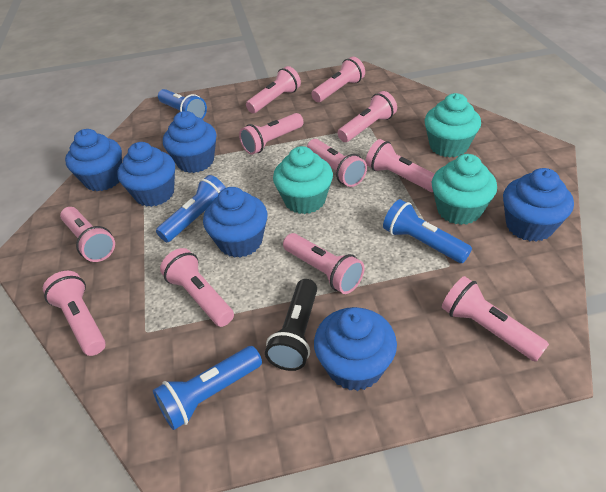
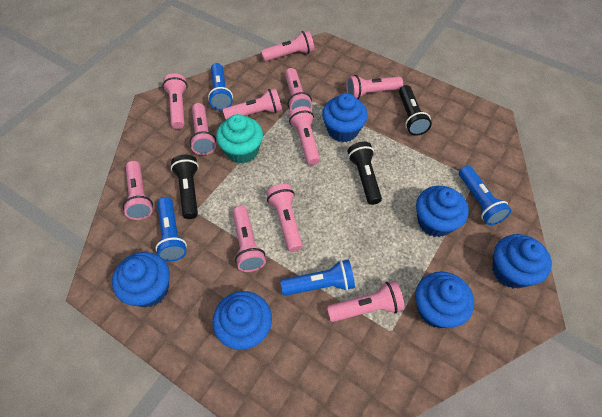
black flashlight: 1 -> 3
turquoise cupcake: 3 -> 1

